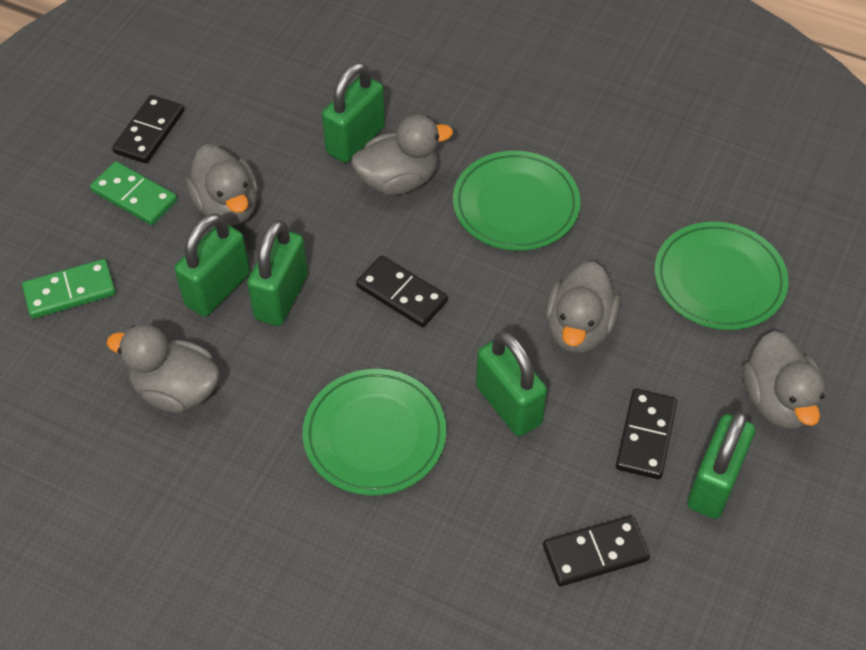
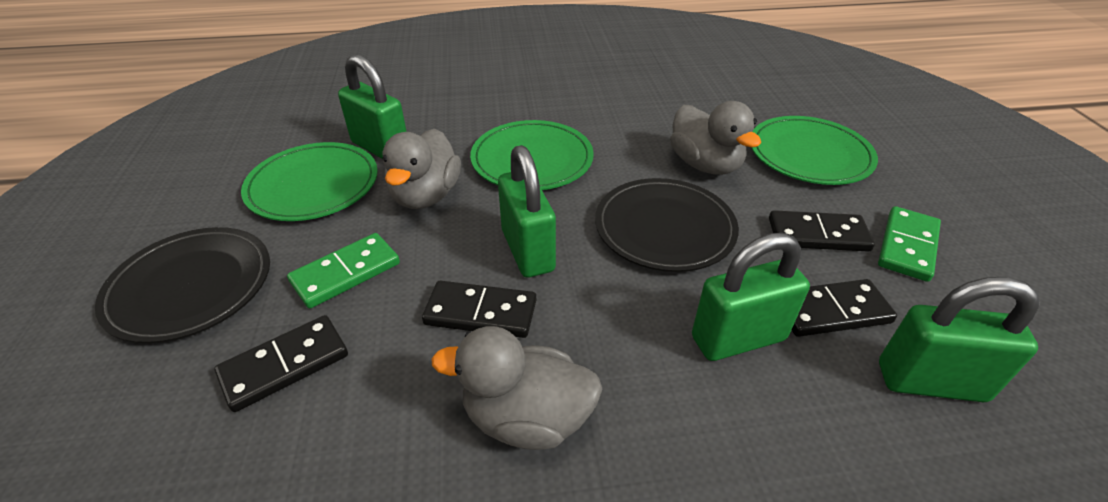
black plate: 0 -> 2
green padlock: 5 -> 4
grey duck: 5 -> 3

